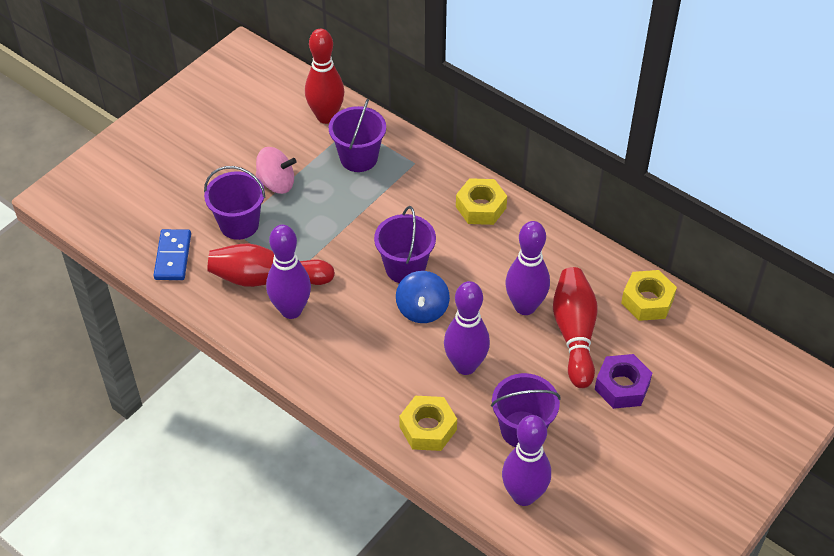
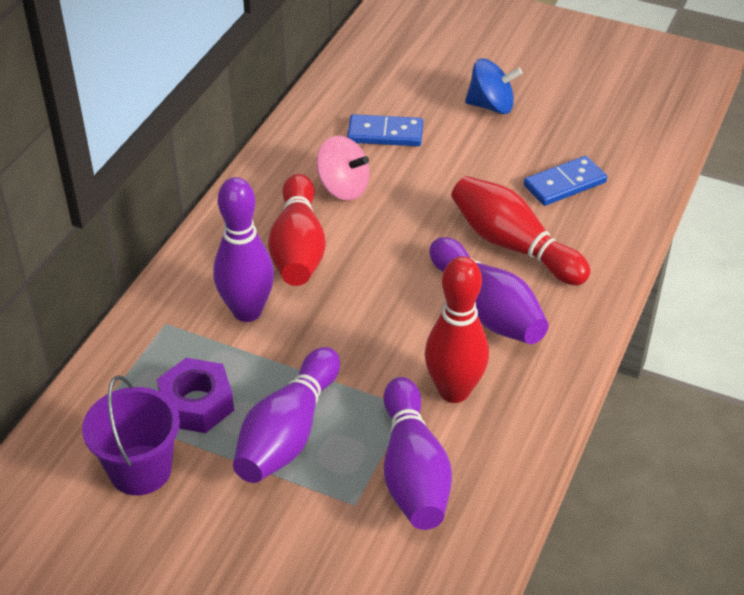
blue domino: 1 -> 2
purple bucket: 4 -> 1
yellow nut: 3 -> 0

